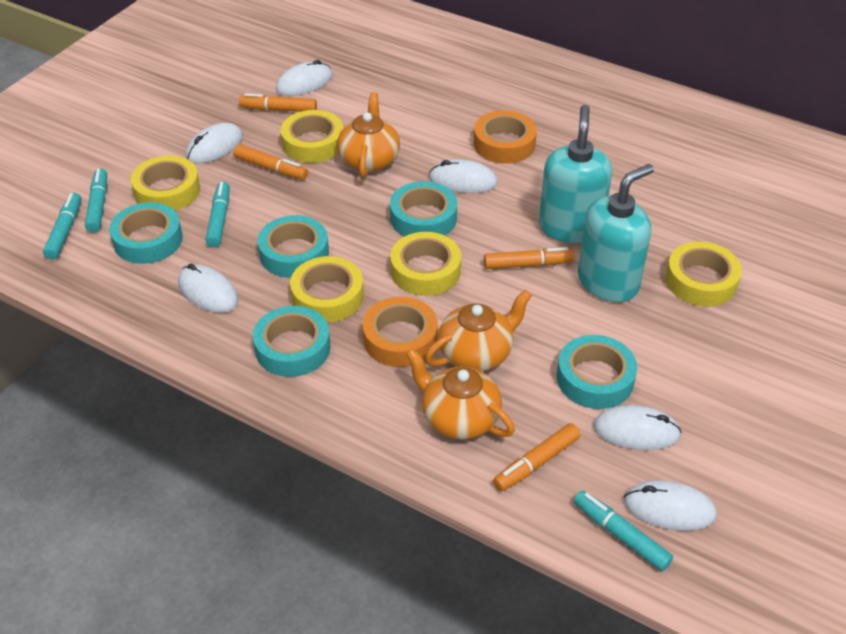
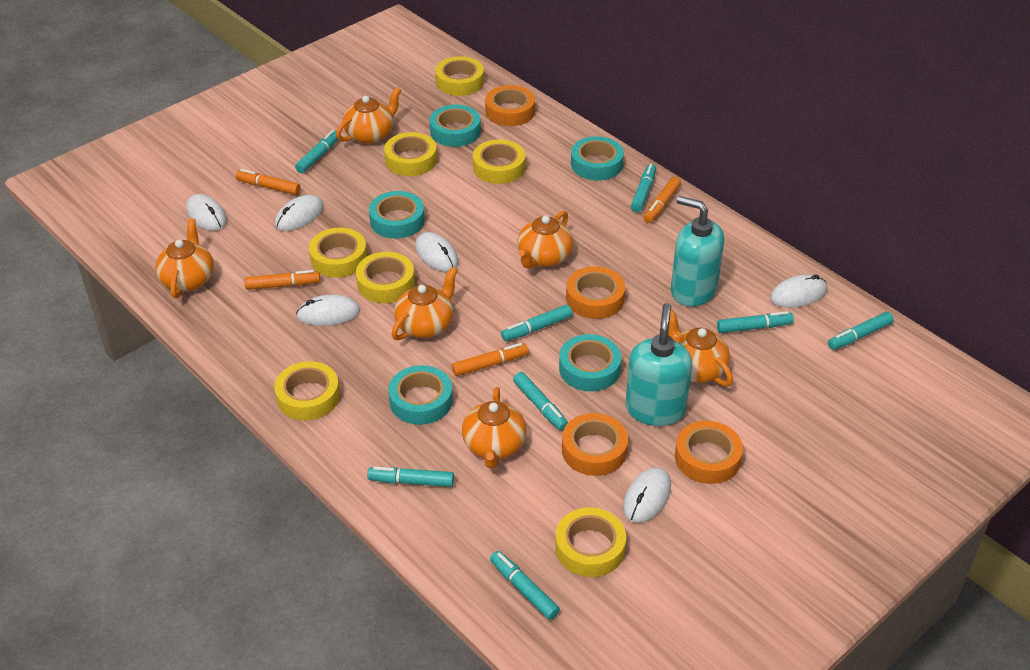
orange tape: 2 -> 4
orange teapot: 3 -> 6
turquoise marker: 4 -> 8
yellow tape: 5 -> 7

